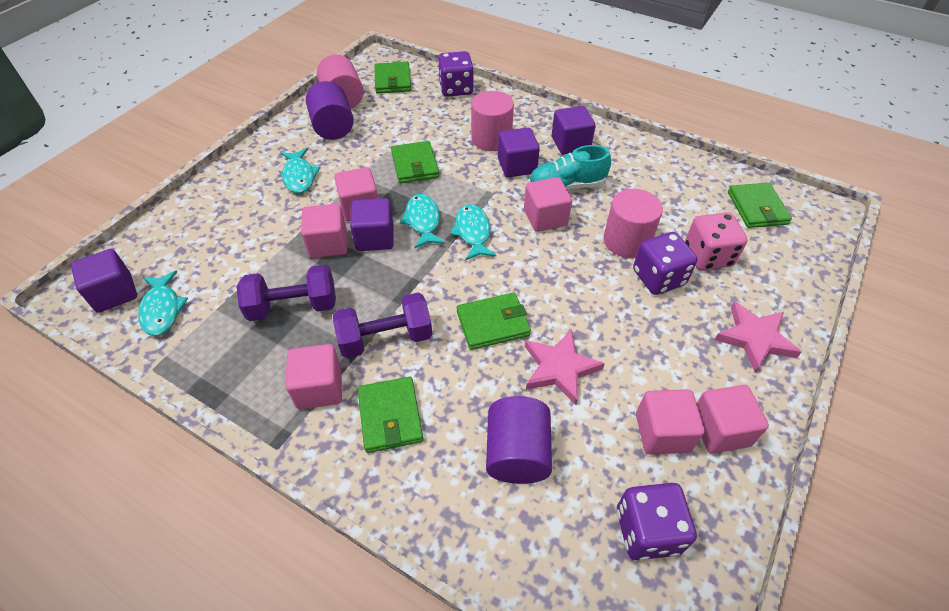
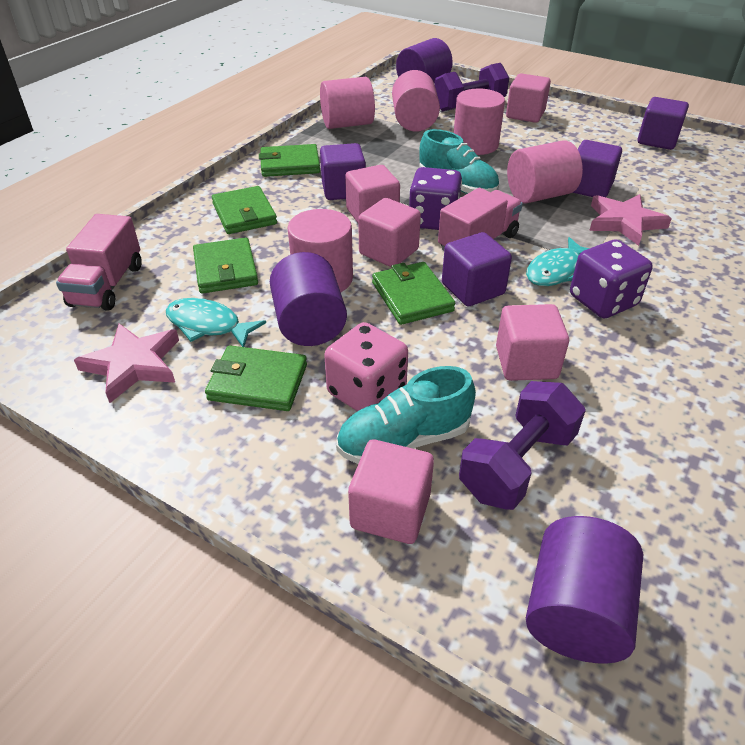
pink cube: 6 -> 5
pink cylinder: 3 -> 5
pink truck: 0 -> 2
purple cylinder: 2 -> 3
purple dice: 3 -> 2
turquoise fish: 4 -> 2
turquoise shoe: 1 -> 2

